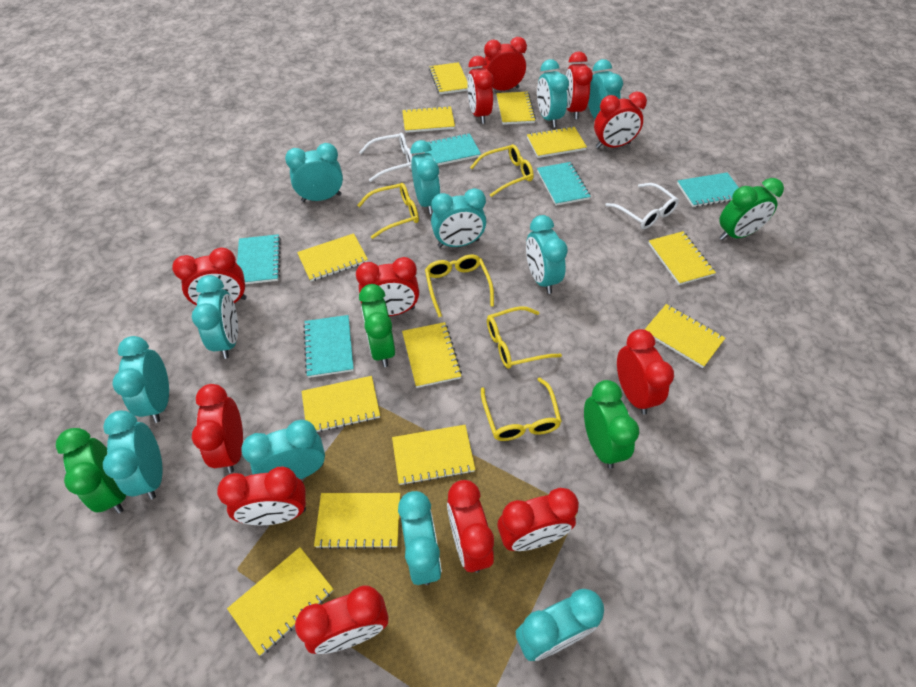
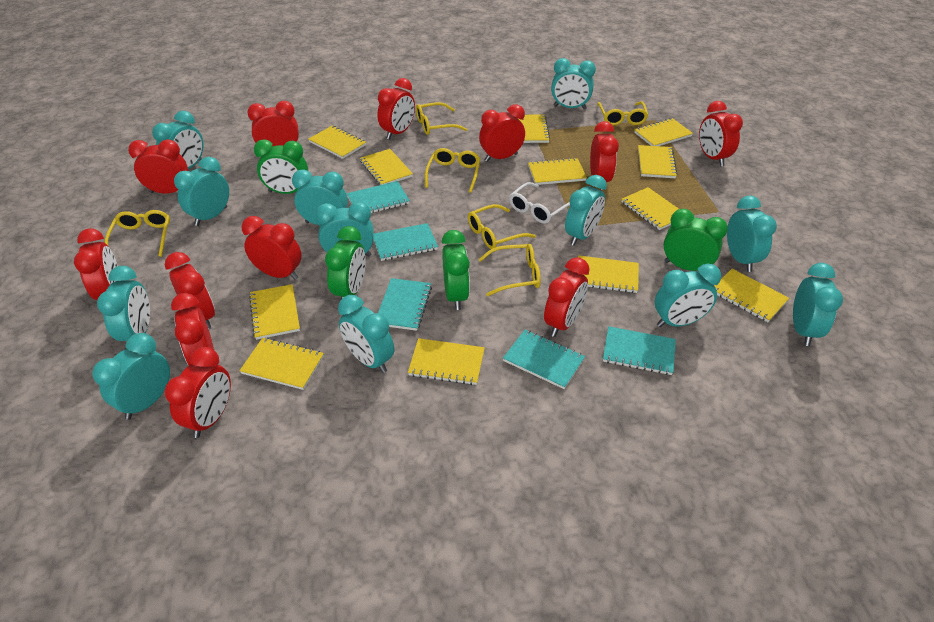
white glasses: 2 -> 1
yellow glasses: 5 -> 6

